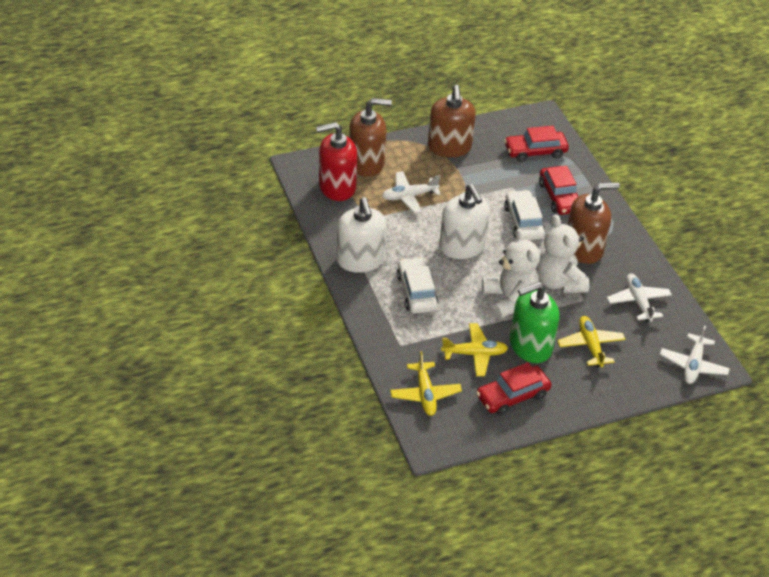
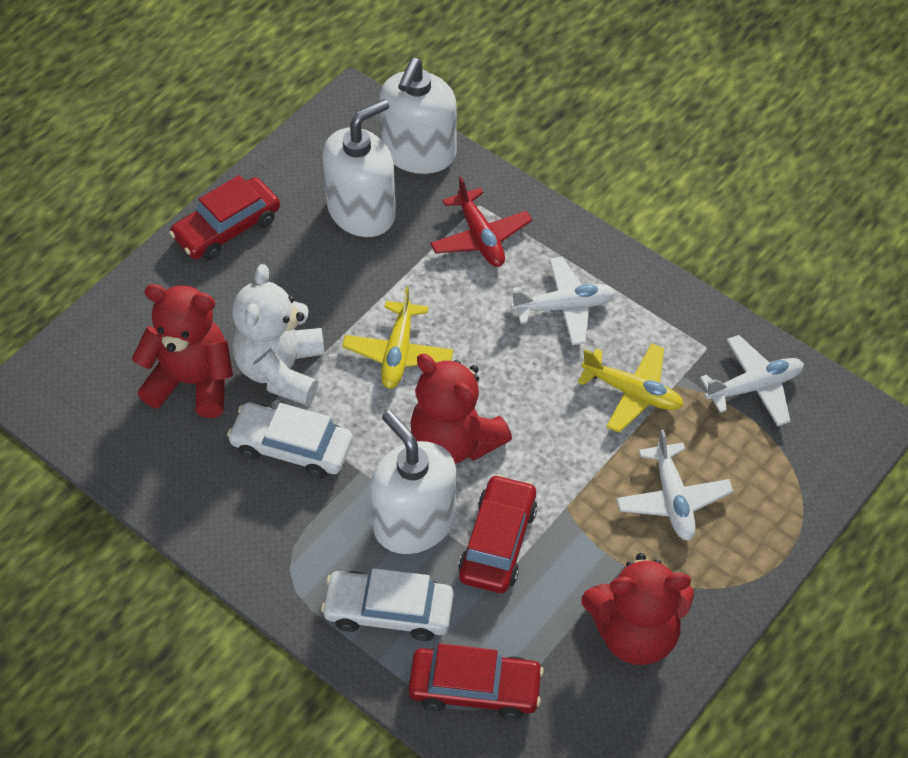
brown soap dispenser: 3 -> 0
green soap dispenser: 1 -> 0
red plane: 0 -> 1
red soap dispenser: 1 -> 0
red teddy bear: 0 -> 3
white soap dispenser: 2 -> 3
white teddy bear: 2 -> 1
yellow plane: 3 -> 2

